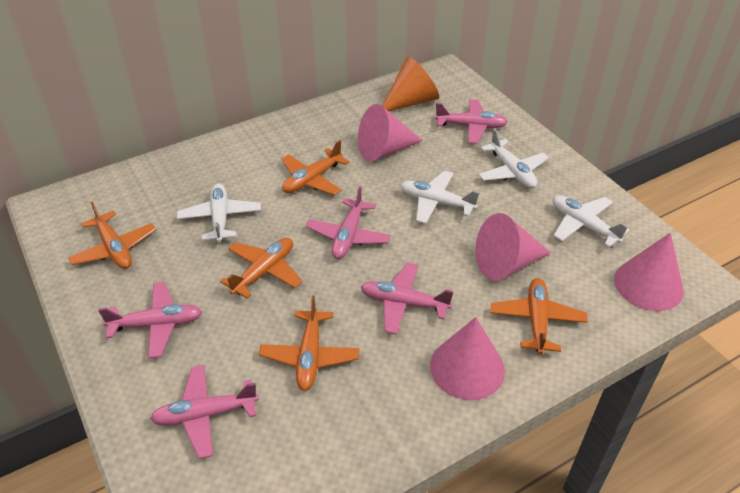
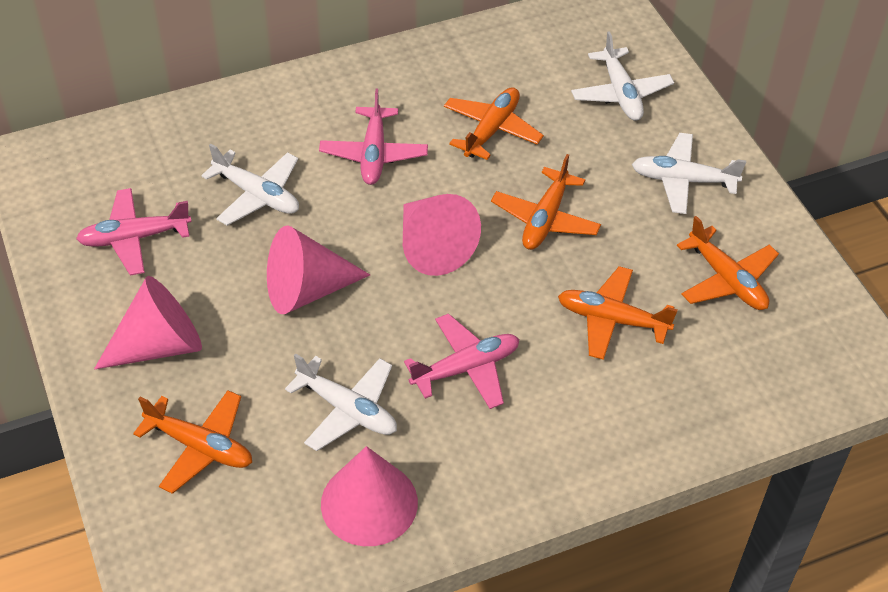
orange cone: 1 -> 0
pink plane: 5 -> 3

